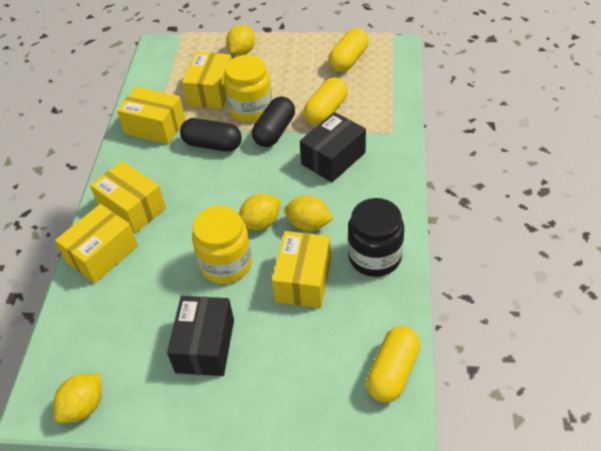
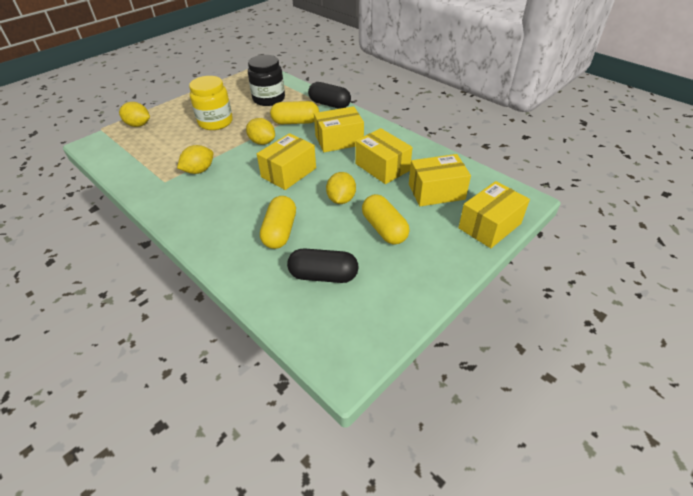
black box: 2 -> 0
yellow jar: 2 -> 1

